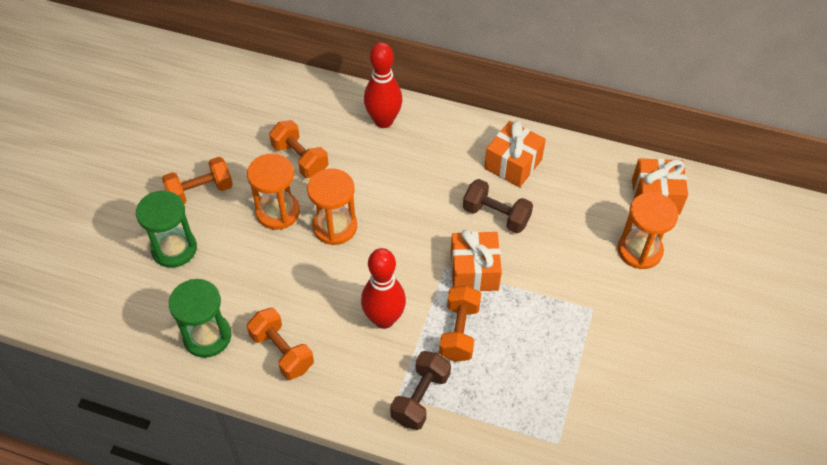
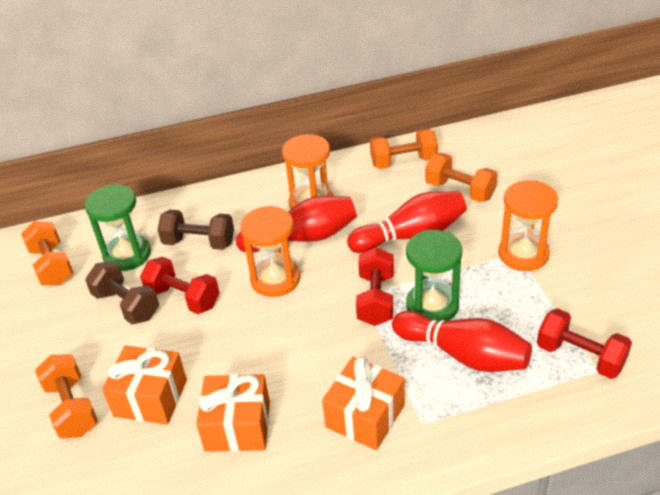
red bowling pin: 2 -> 3
red dumbbell: 0 -> 3

